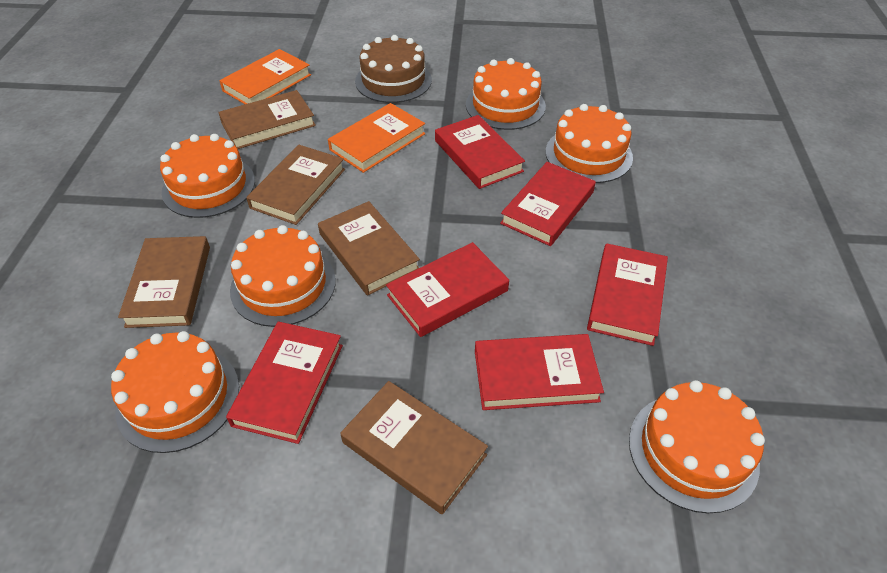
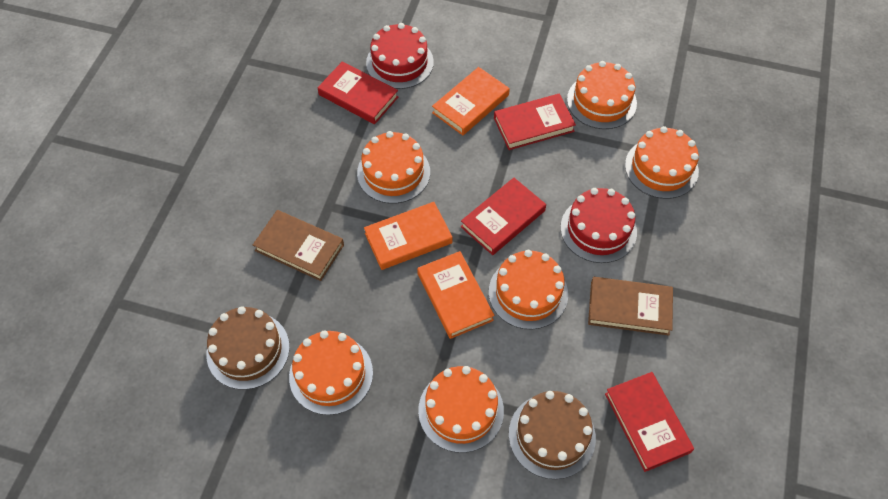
brown book: 5 -> 2
brown cake: 1 -> 2
orange book: 2 -> 3
red book: 6 -> 4
red cake: 0 -> 2

